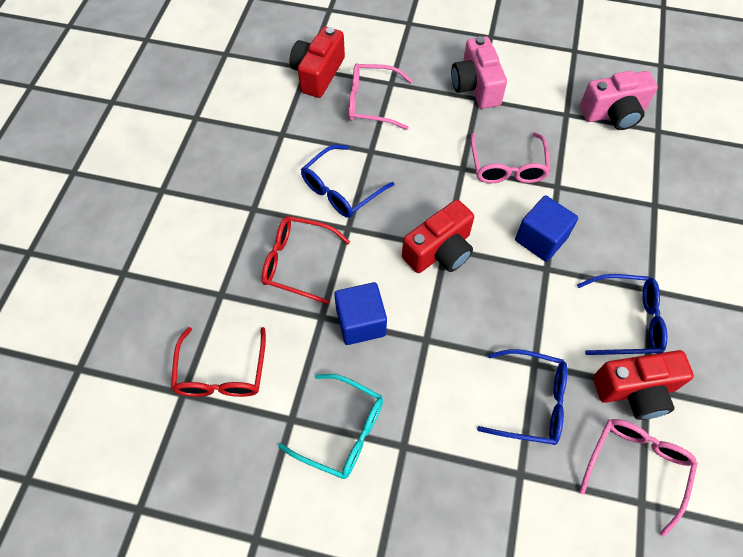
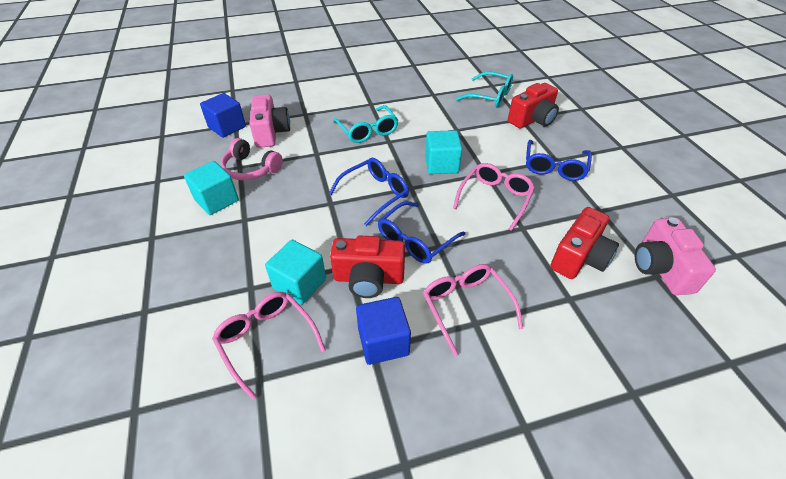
pink headphones: 0 -> 1
red glasses: 2 -> 0
turquoise cube: 0 -> 3
turquoise glasses: 1 -> 2

